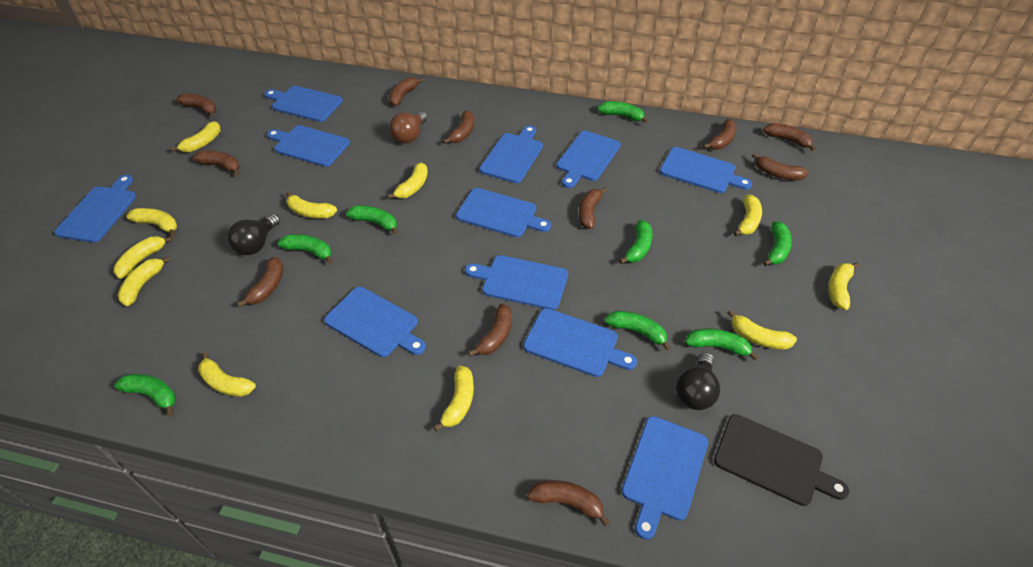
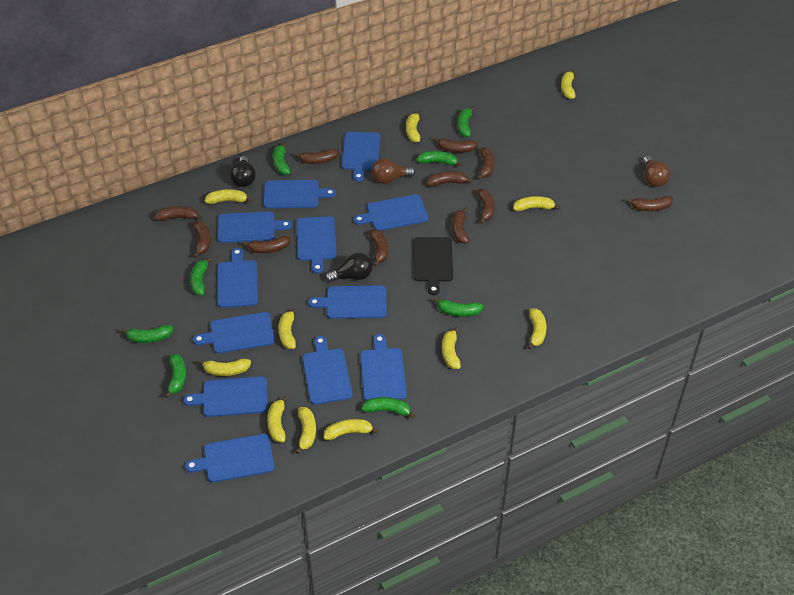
blue cutting board: 11 -> 12
brown light bulb: 1 -> 2

